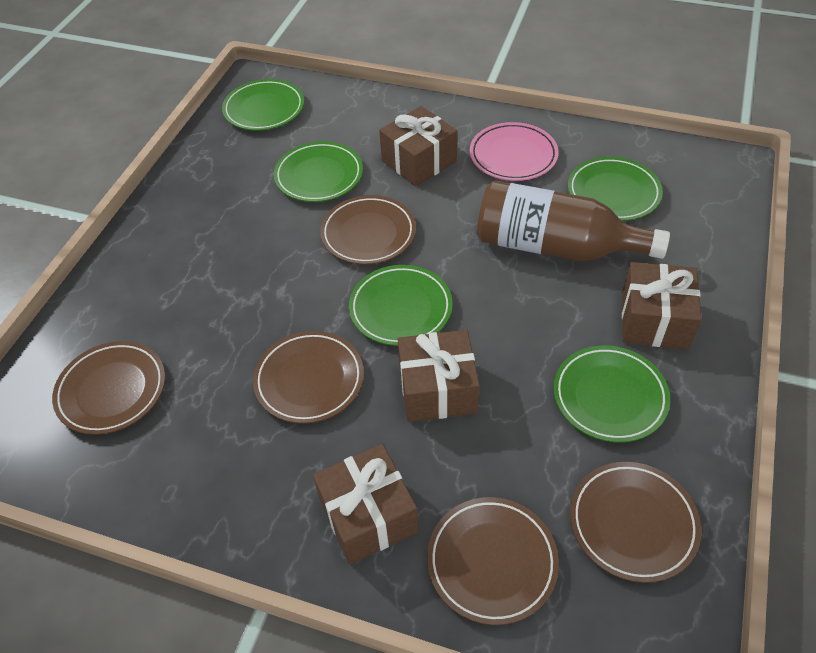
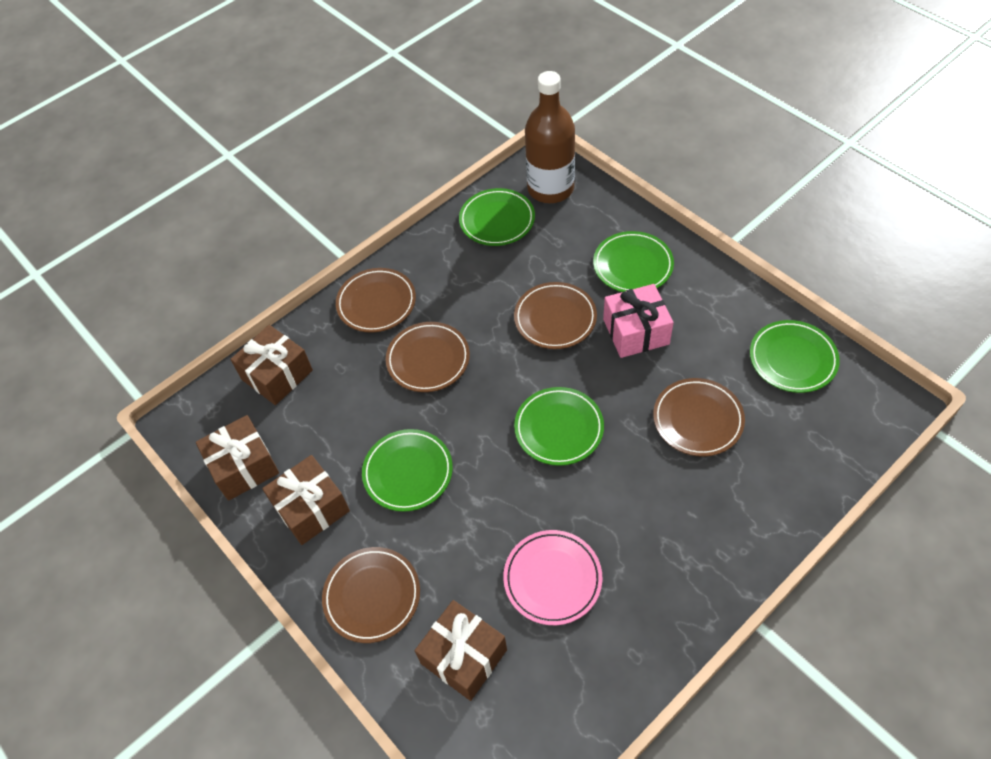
pink gift: 0 -> 1

